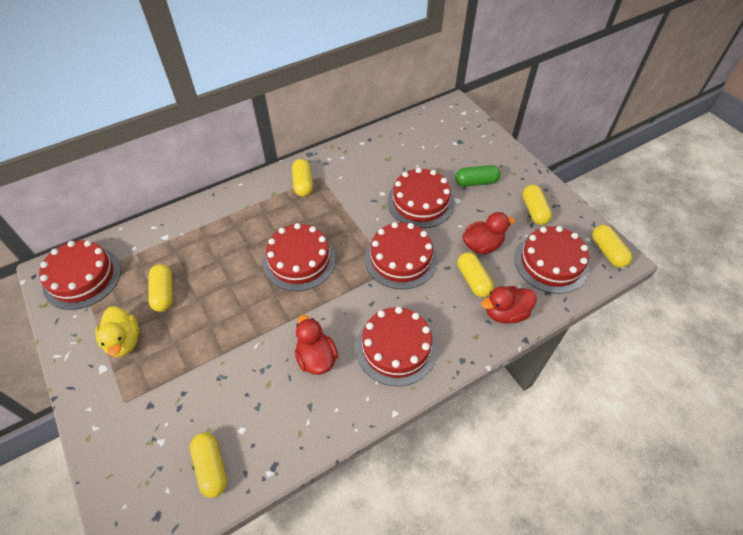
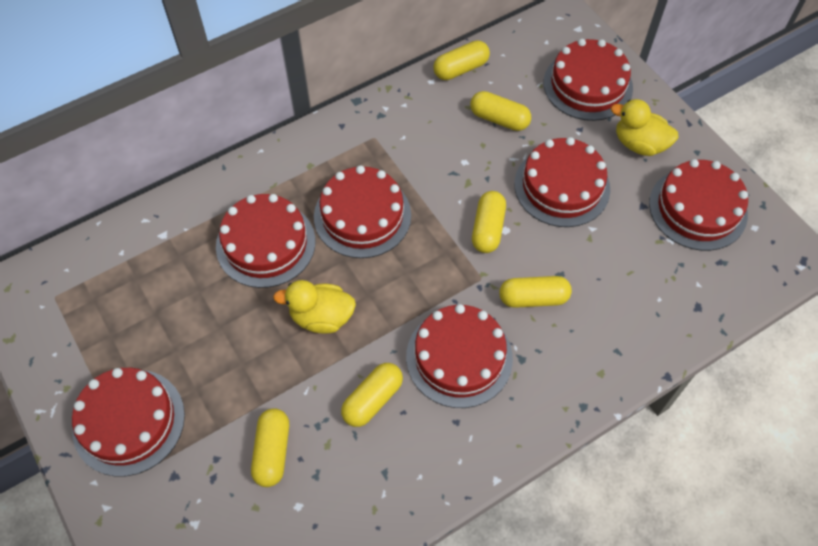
green capsule: 1 -> 0
red cake: 6 -> 7
red duck: 3 -> 0
yellow duck: 1 -> 2

